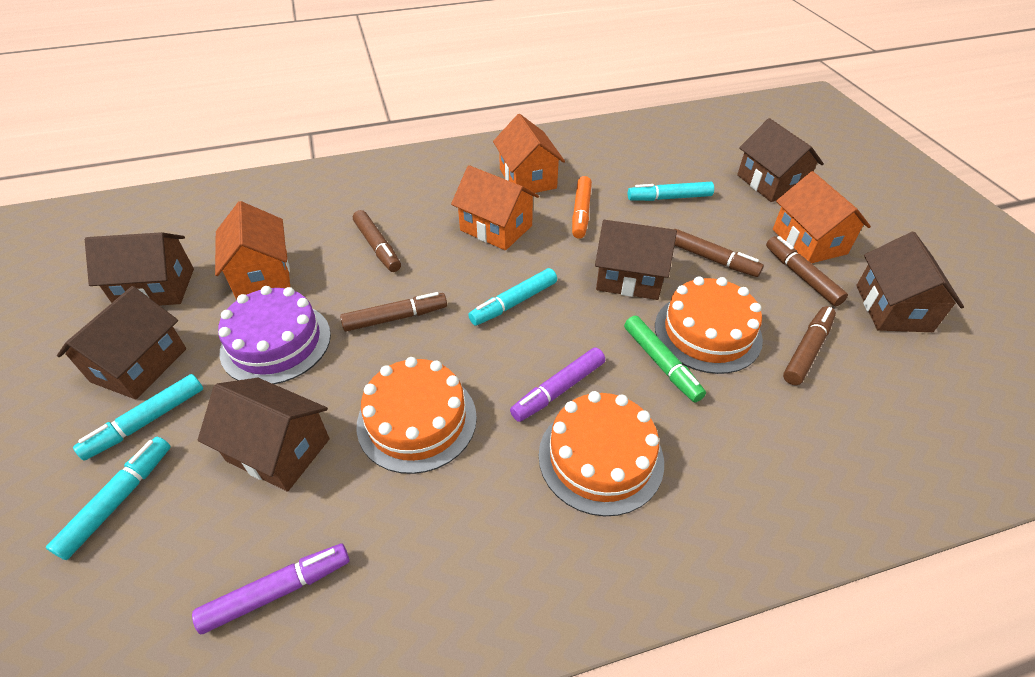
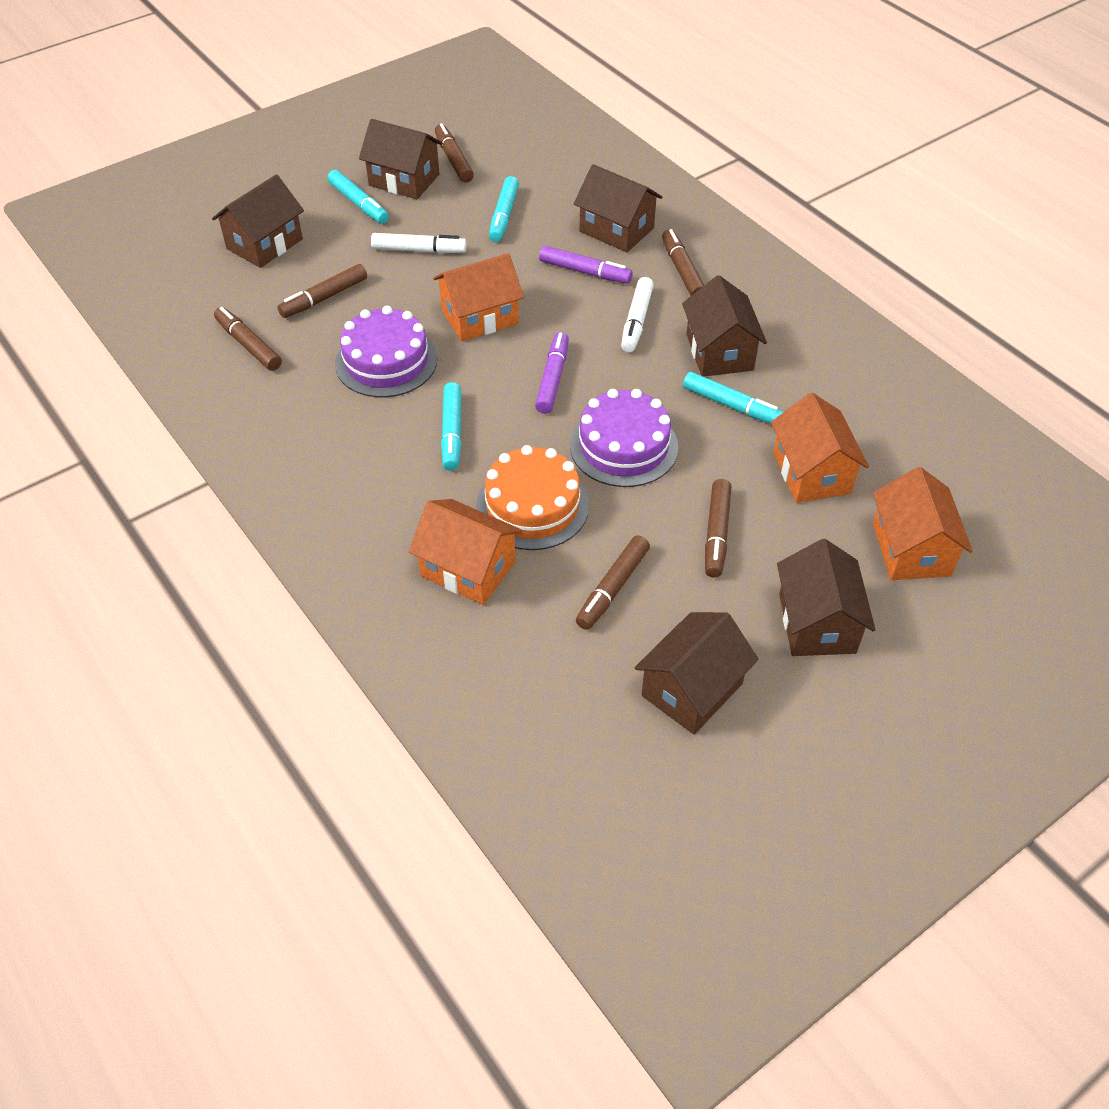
brown marker: 5 -> 6
green marker: 1 -> 0
orange cake: 3 -> 1
orange marker: 1 -> 0
purple cake: 1 -> 2
white marker: 0 -> 2

